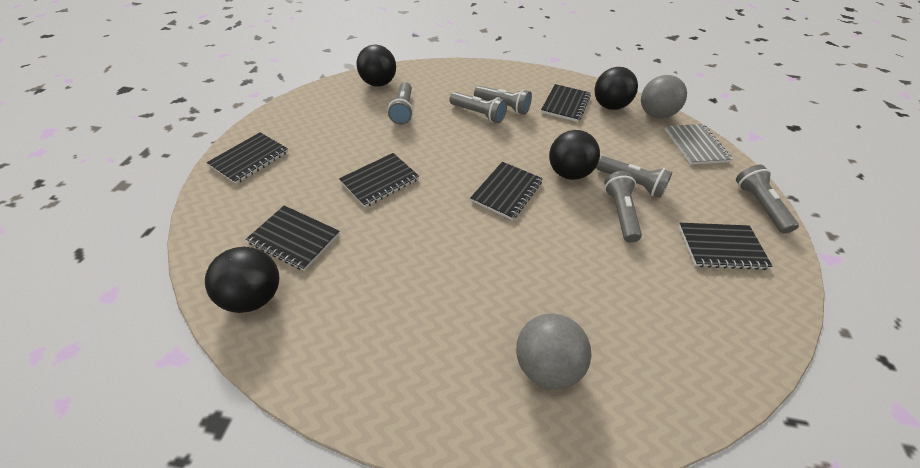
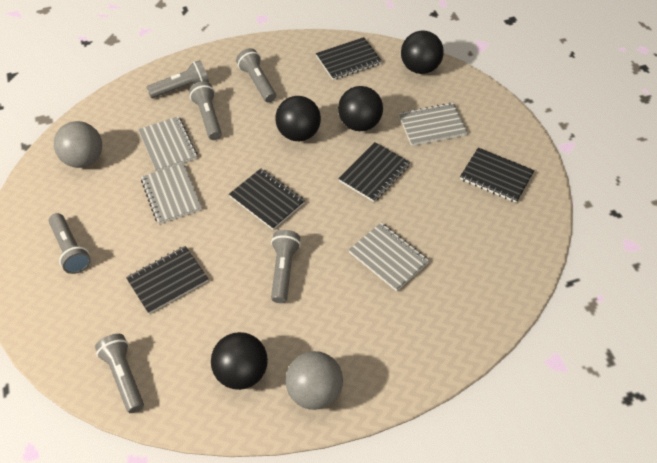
black notebook: 6 -> 5
grey notebook: 1 -> 4

